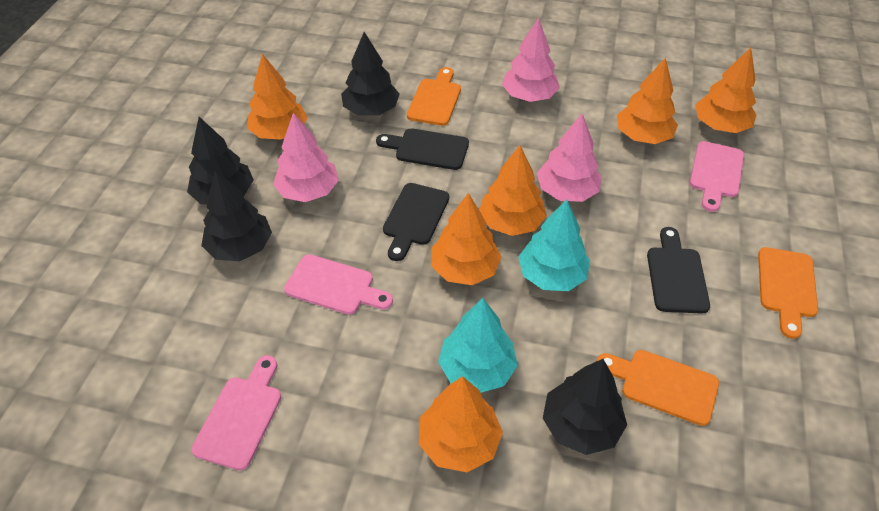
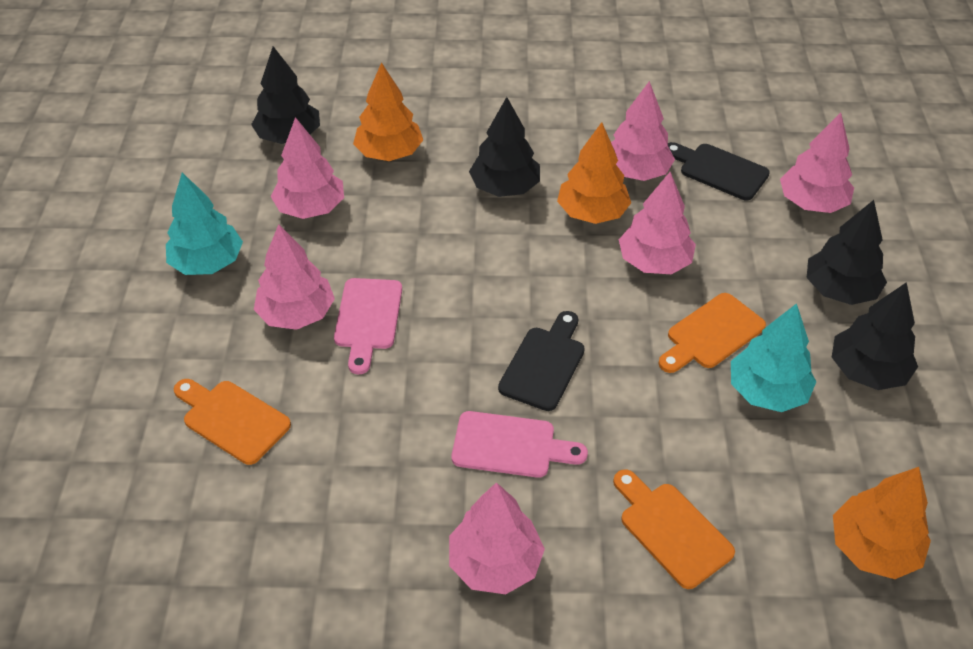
black cutting board: 3 -> 2
orange tree: 6 -> 3
pink cutting board: 3 -> 2
pink tree: 3 -> 6

